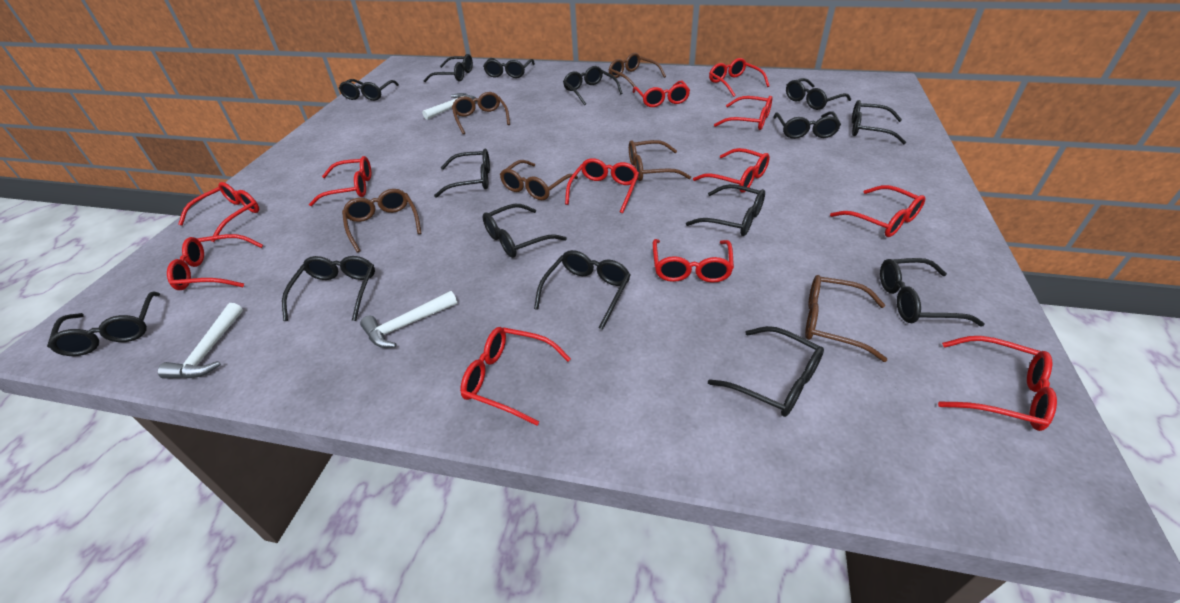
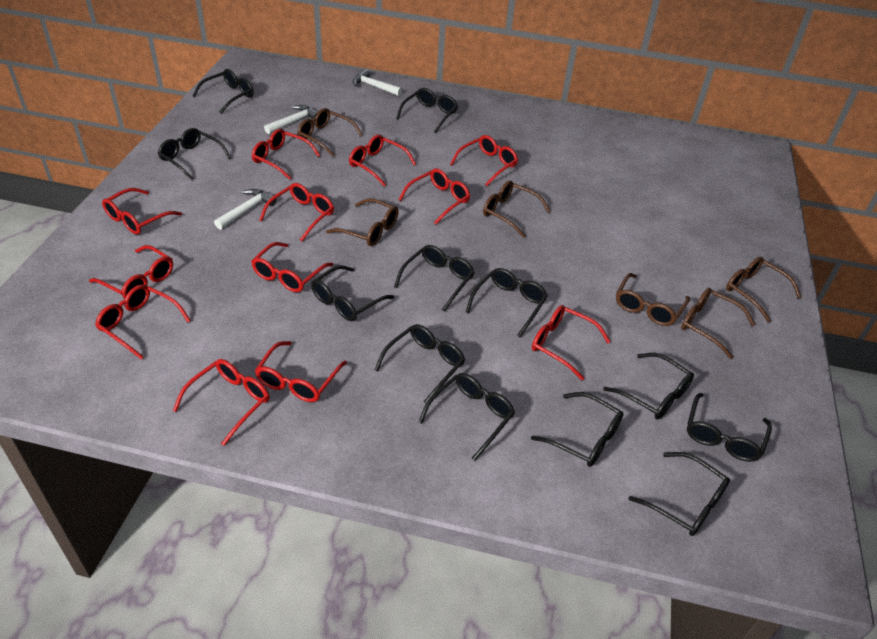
black glasses: 15 -> 12

